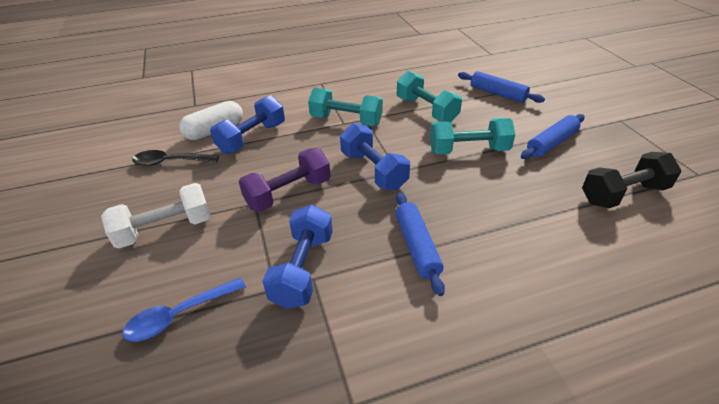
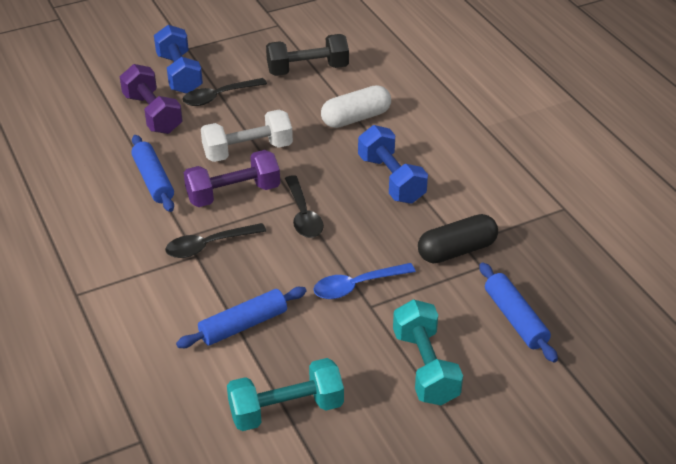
black capsule: 0 -> 1
black spoon: 1 -> 3
blue dumbbell: 3 -> 2
purple dumbbell: 1 -> 2
turquoise dumbbell: 3 -> 2

